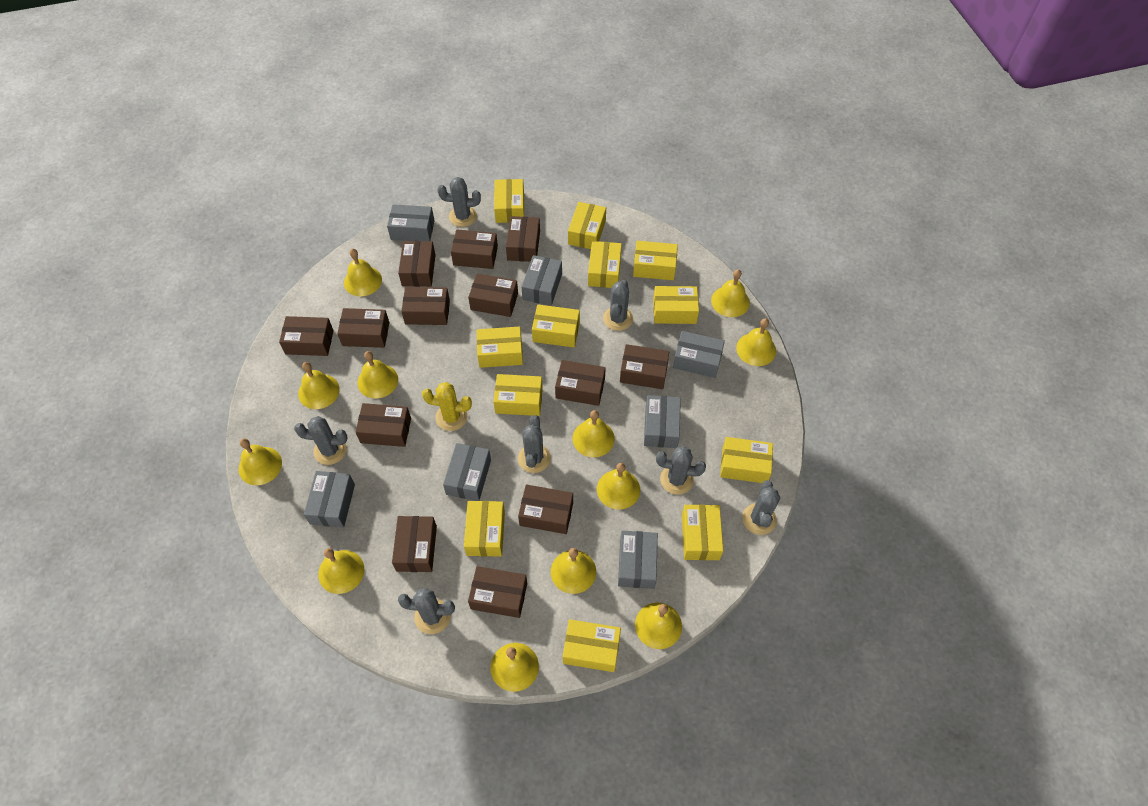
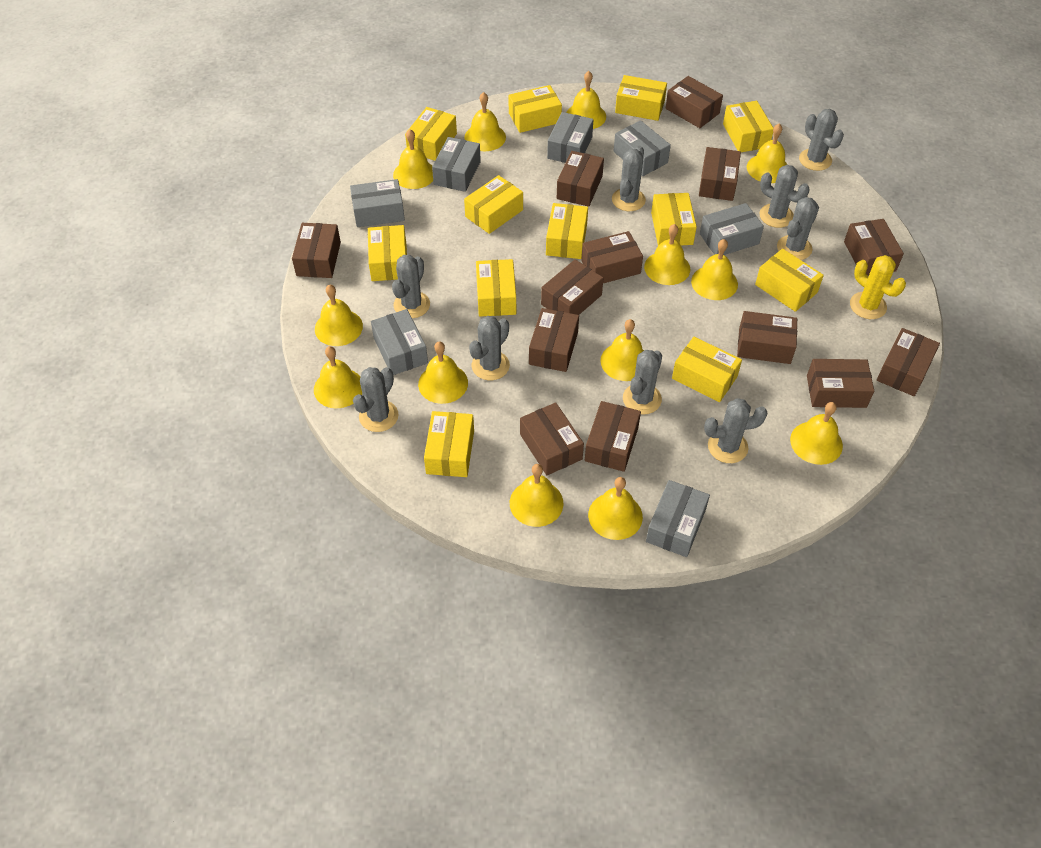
grey cactus: 7 -> 9
yellow bell: 12 -> 13

